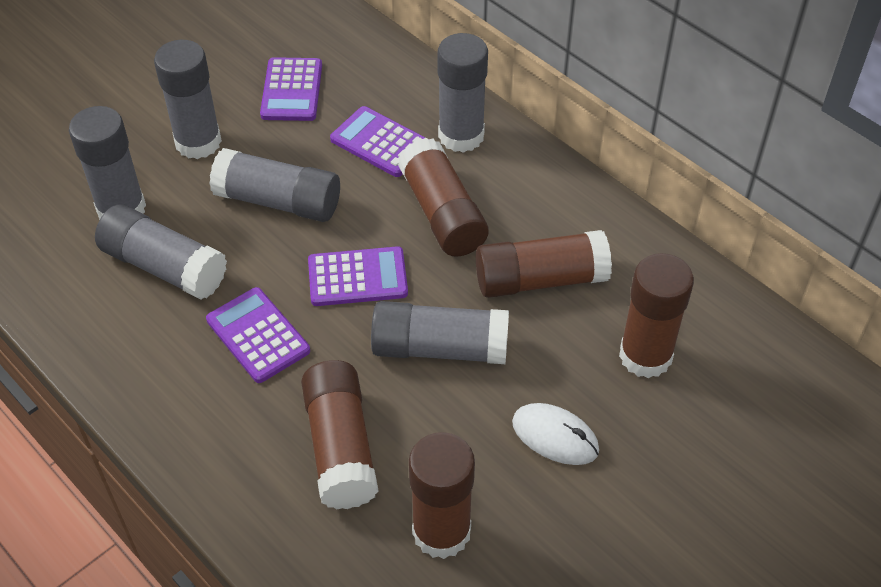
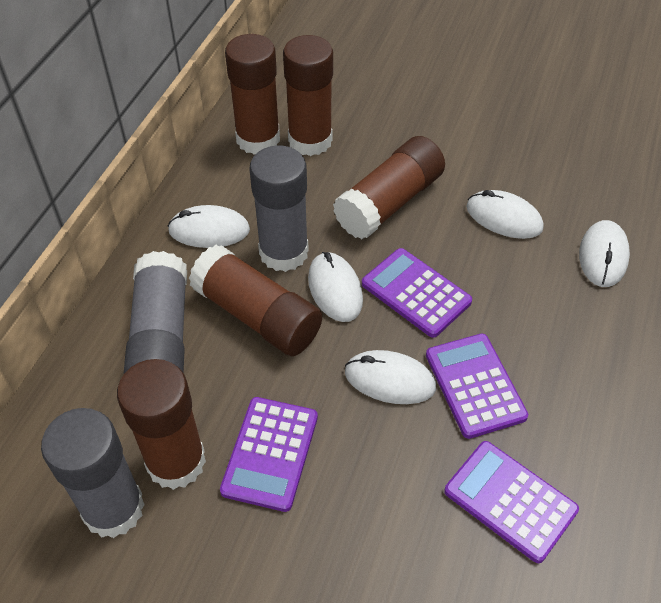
grey glue stick: 6 -> 3
white mouse: 1 -> 5

